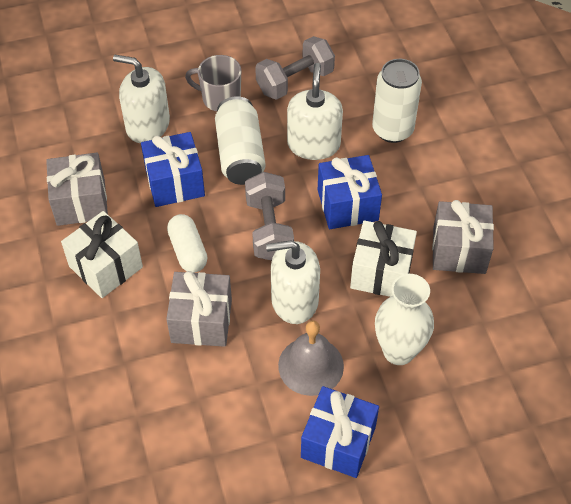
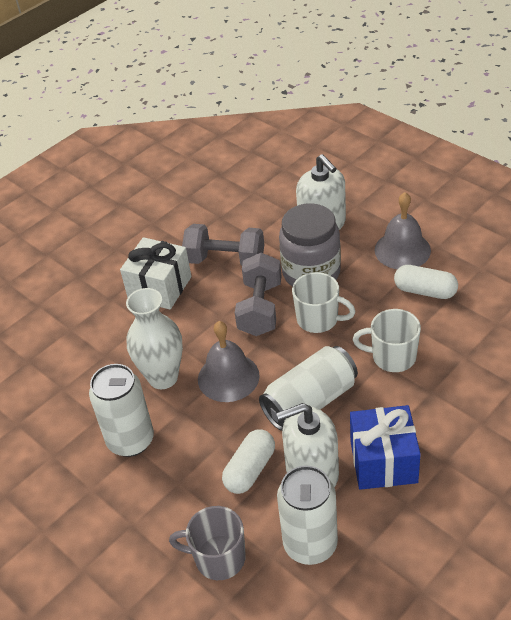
blue gift: 3 -> 1
grey bell: 1 -> 2
grey gift: 3 -> 0
grey jar: 0 -> 1
white can: 2 -> 3
white capsule: 1 -> 2
white gift: 2 -> 1
white mug: 0 -> 2
white soap dispenser: 3 -> 2

